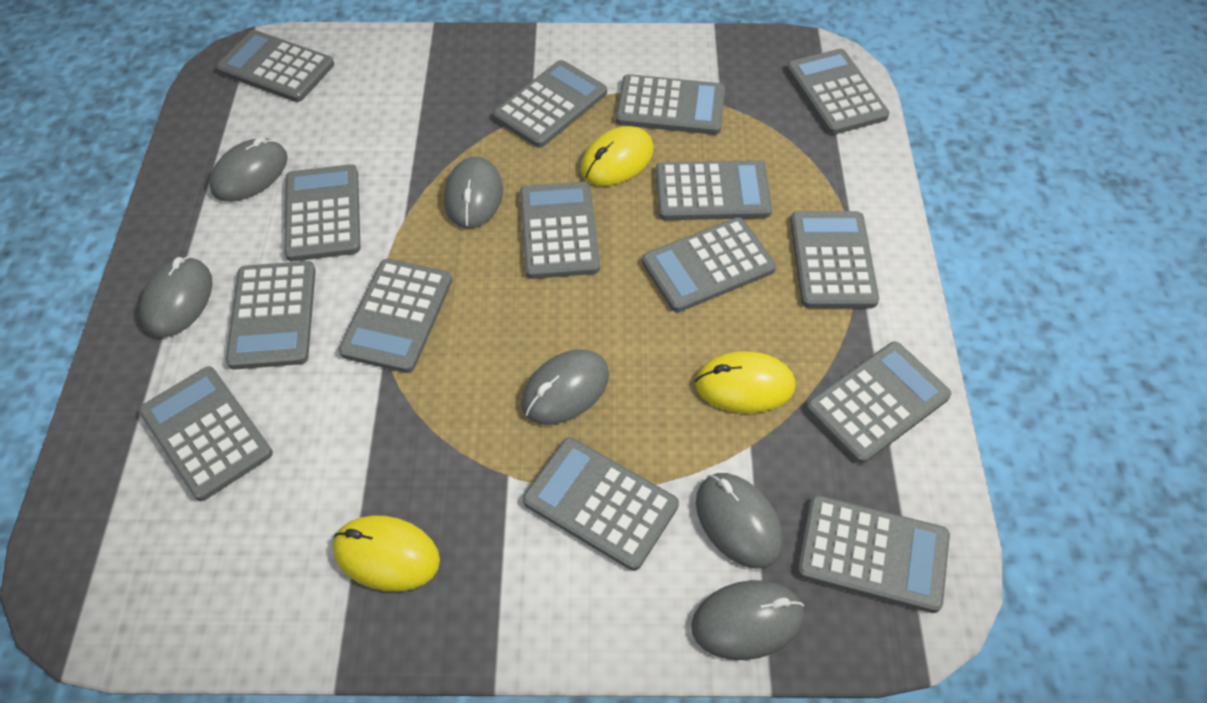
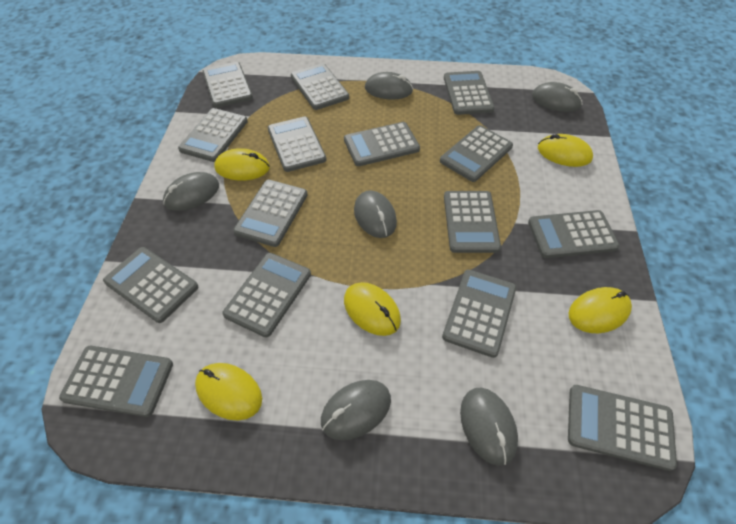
yellow mouse: 3 -> 5

